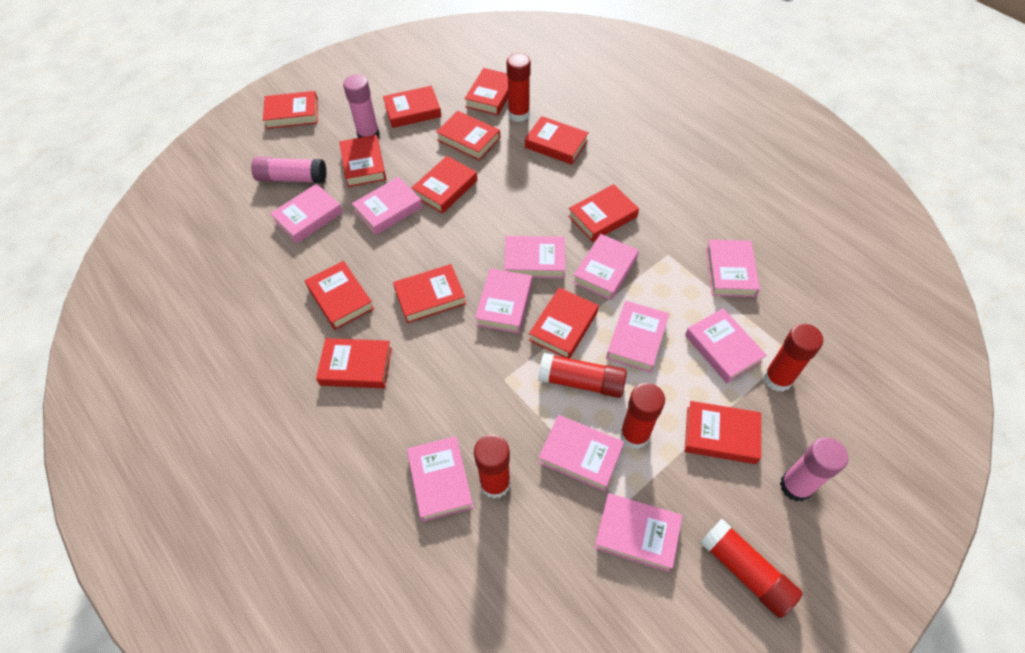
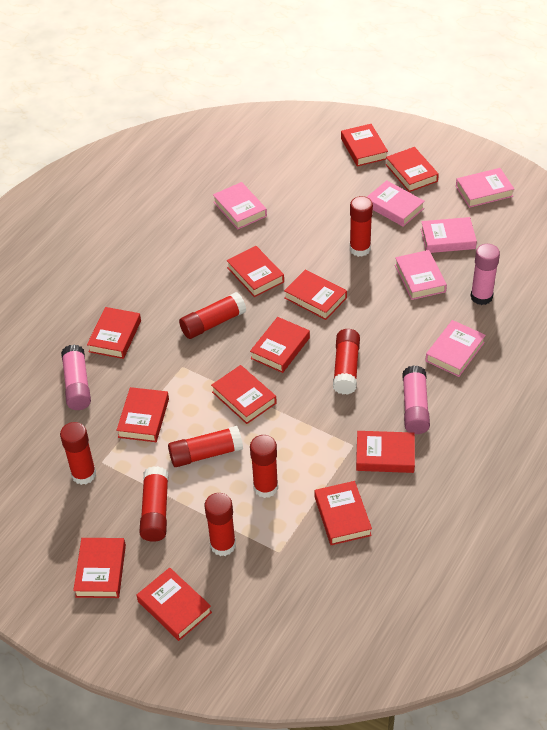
pink book: 11 -> 6
red book: 13 -> 12
red glue stick: 6 -> 8

